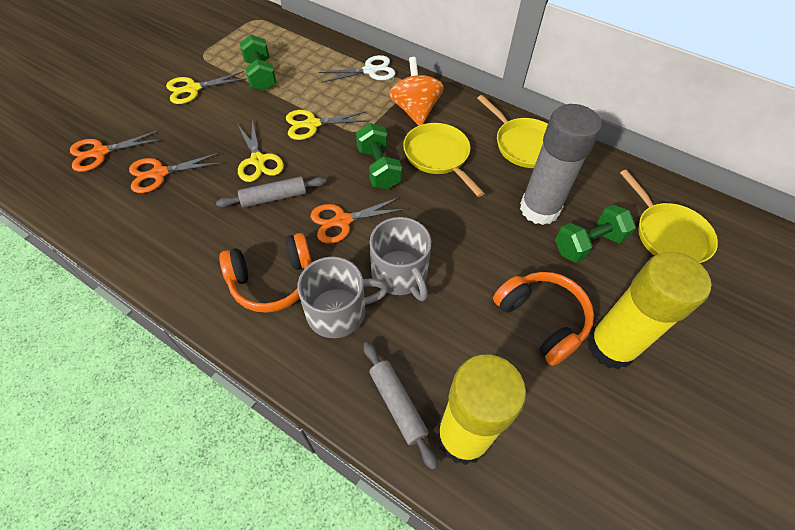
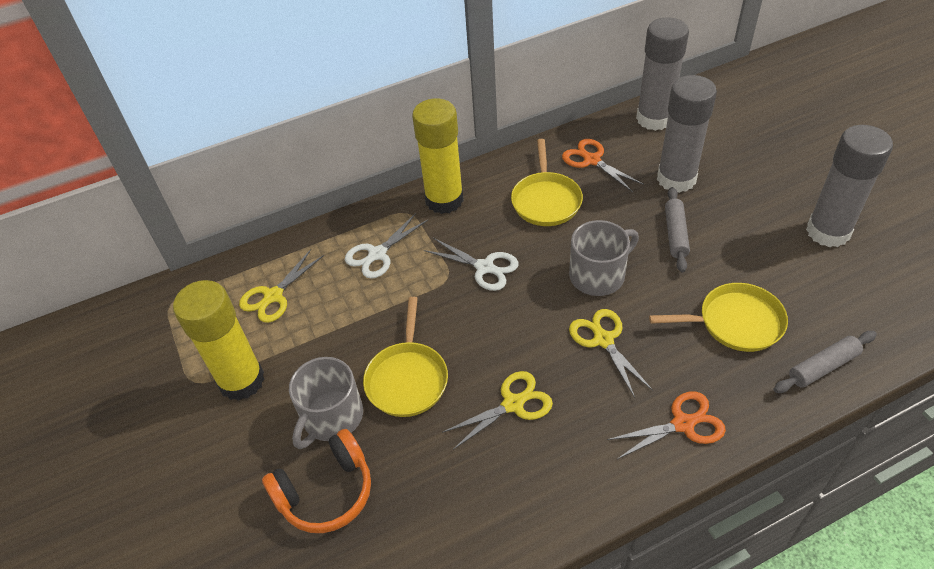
green dumbbell: 3 -> 0
grey glue stick: 1 -> 3
orange headphones: 2 -> 1
orange scissors: 3 -> 2
orange spinning top: 1 -> 0
white scissors: 1 -> 2

